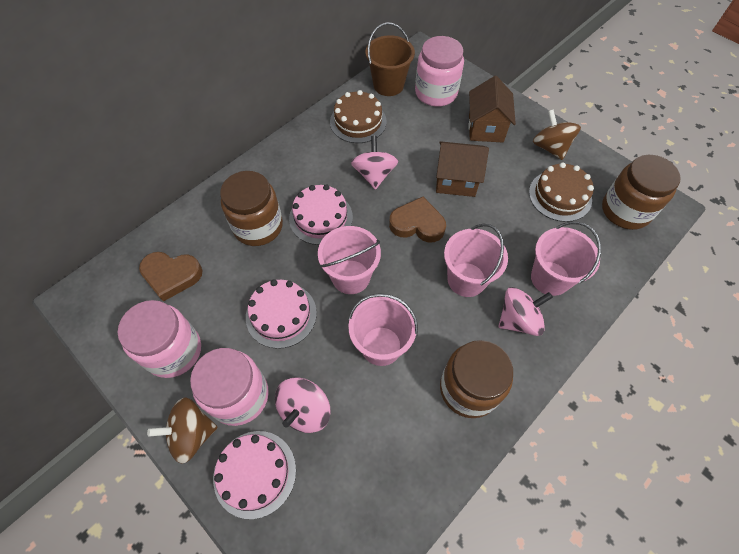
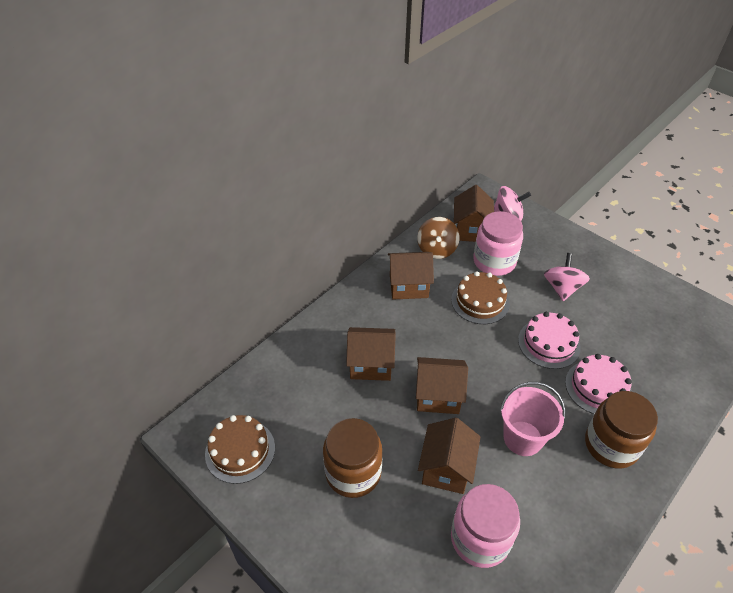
brown bucket: 1 -> 0
brown heart: 2 -> 0
brown house: 2 -> 5
brown jar: 3 -> 2
brown spinning top: 2 -> 1
pink bucket: 4 -> 1
pink cake: 3 -> 2
pink jar: 3 -> 2
pink spinning top: 3 -> 2

